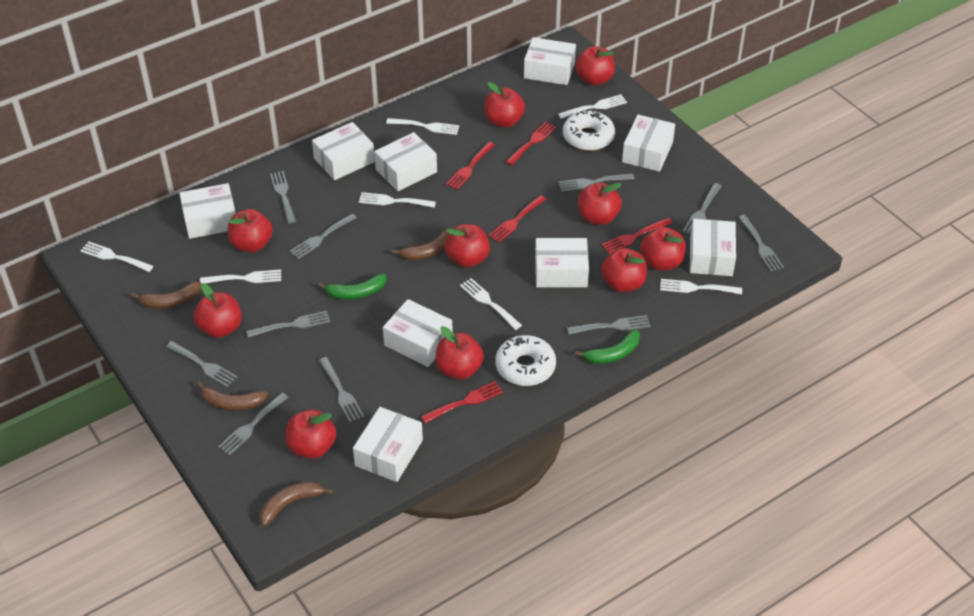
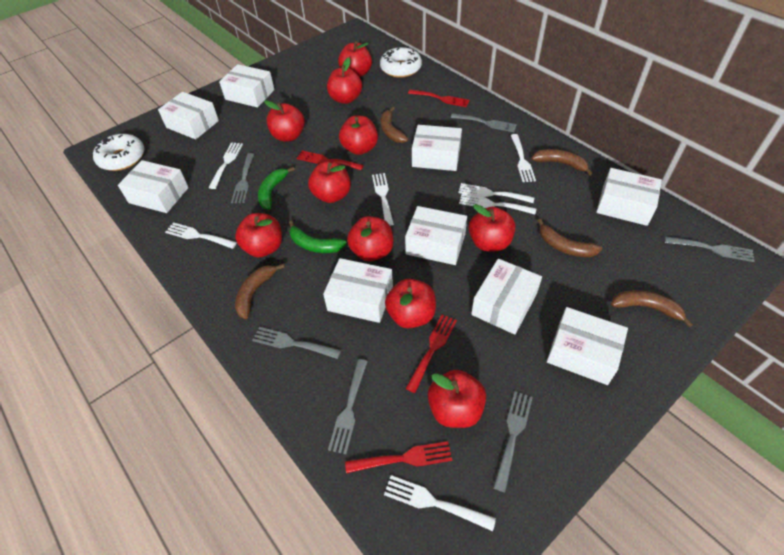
brown banana: 4 -> 5
grey fork: 10 -> 6
red fork: 5 -> 4

